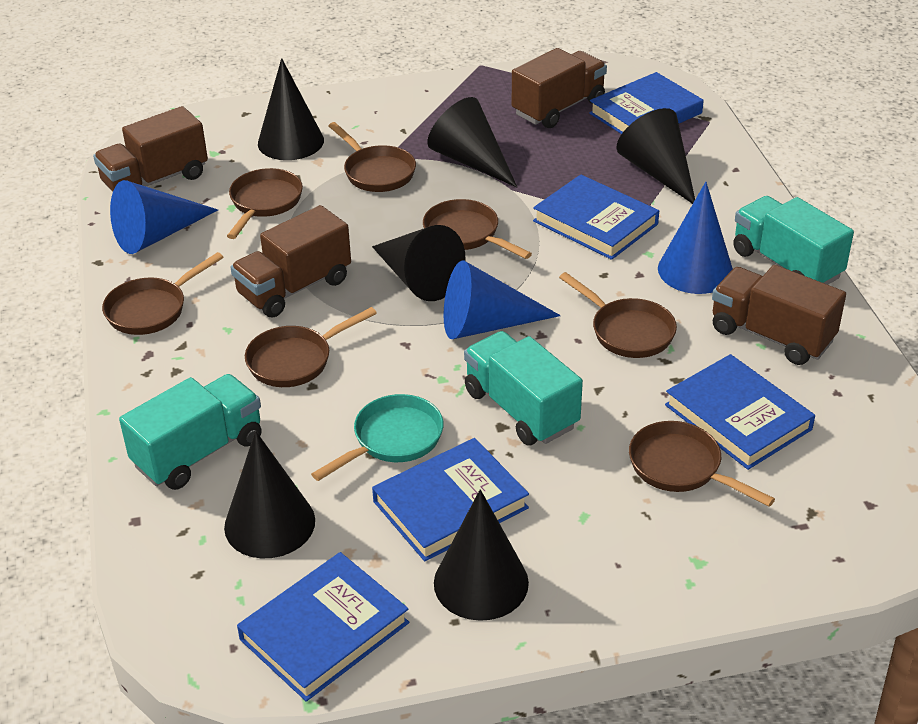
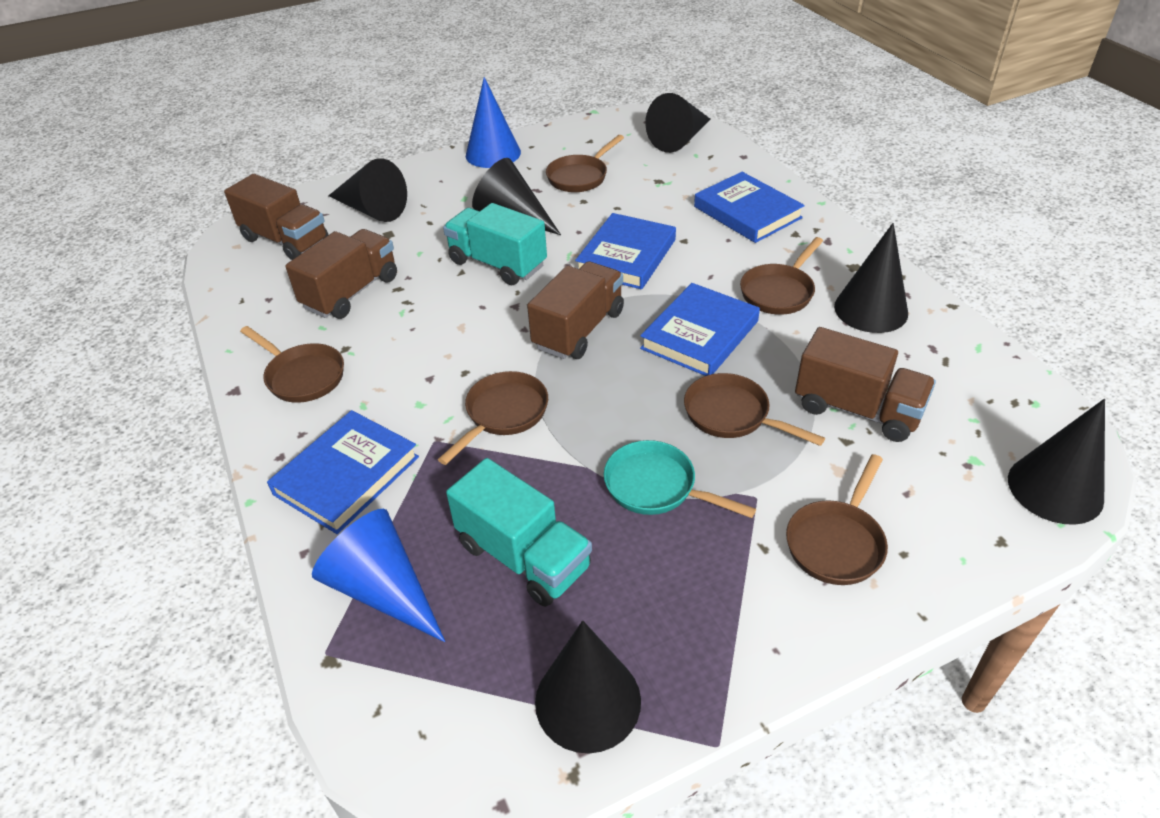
blue book: 5 -> 4
blue cone: 3 -> 2
brown pan: 7 -> 6
turquoise truck: 3 -> 2

